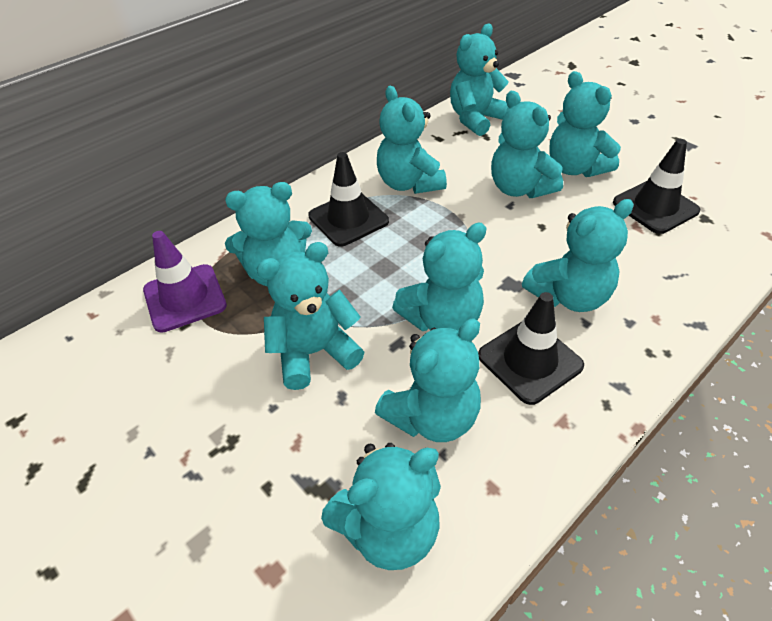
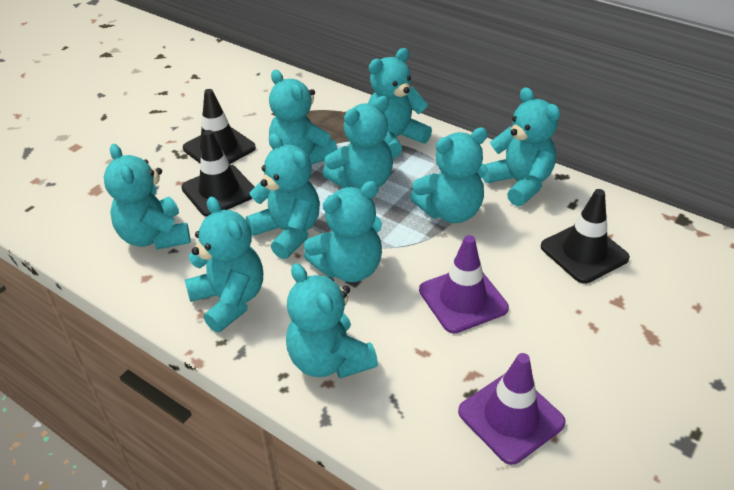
purple traffic cone: 1 -> 2

